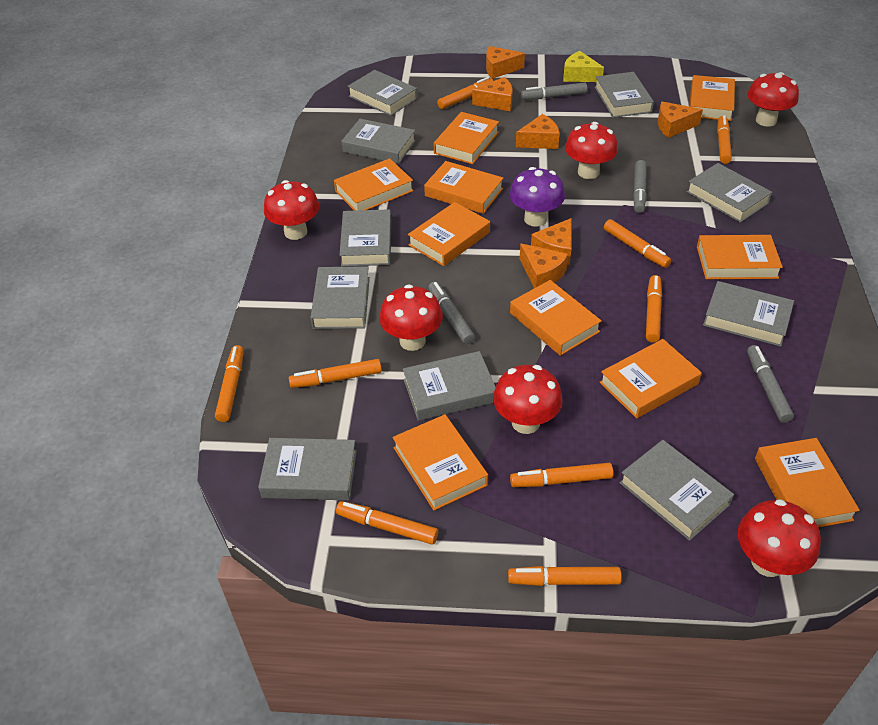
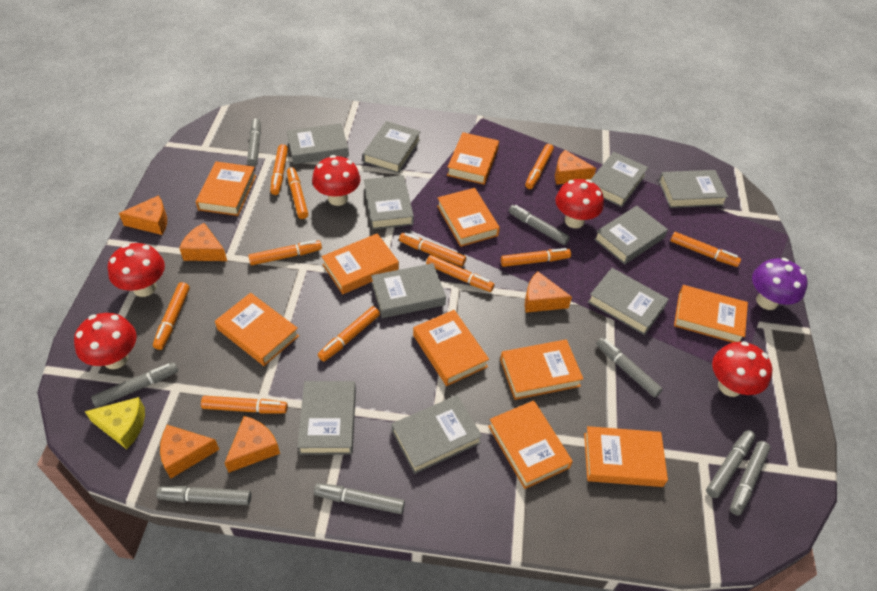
grey marker: 4 -> 8
orange marker: 9 -> 11
red mushroom: 6 -> 5

